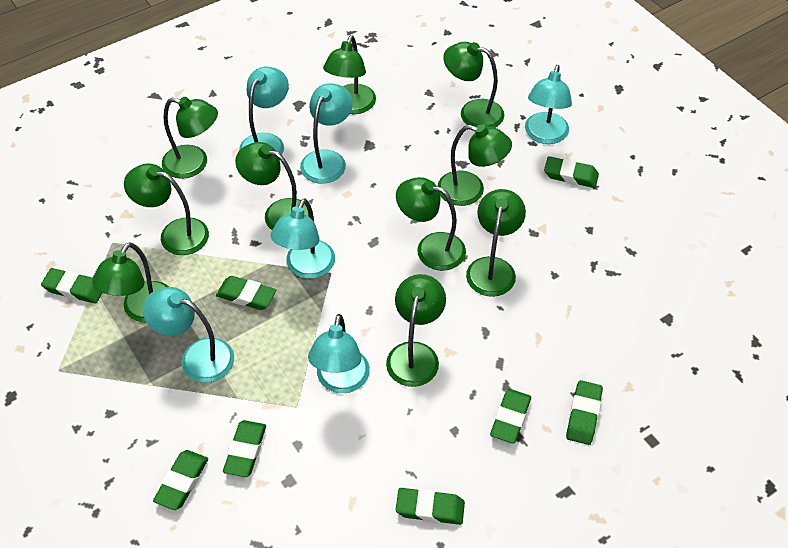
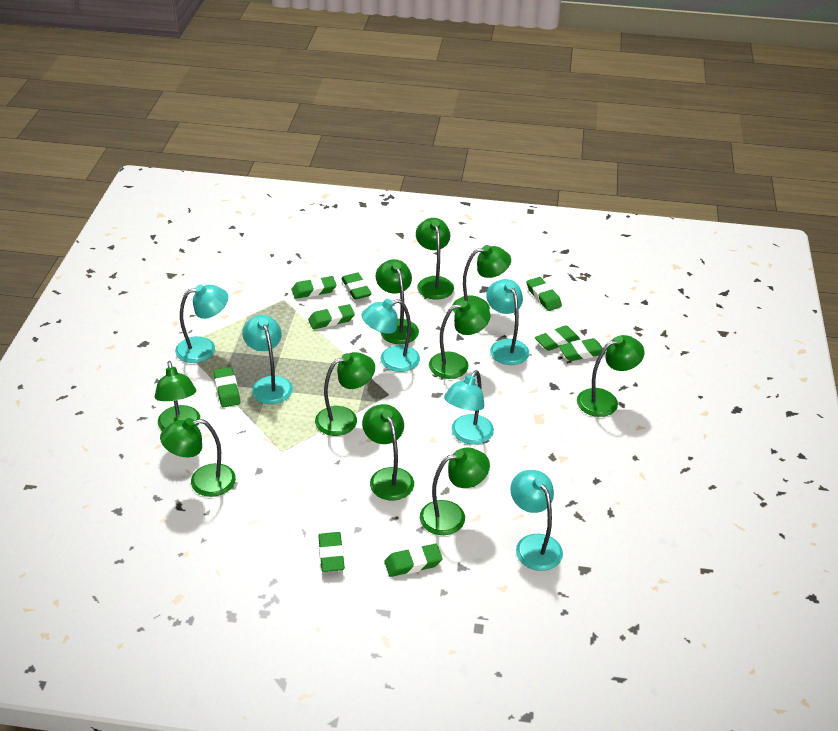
green eraser: 8 -> 9

